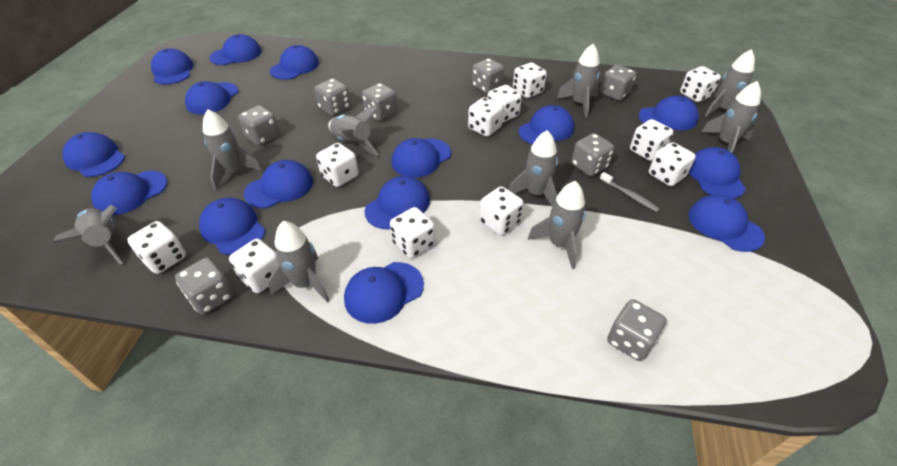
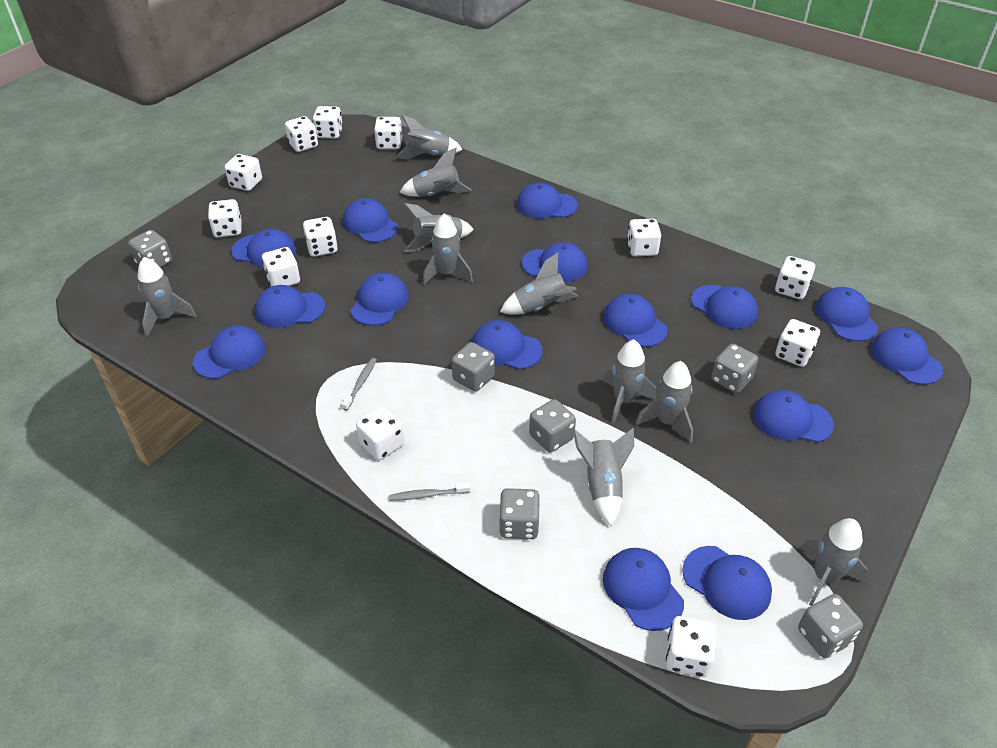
grey dice: 8 -> 6
grey rocket: 9 -> 10
grey toothbrush: 1 -> 2
white dice: 11 -> 12

